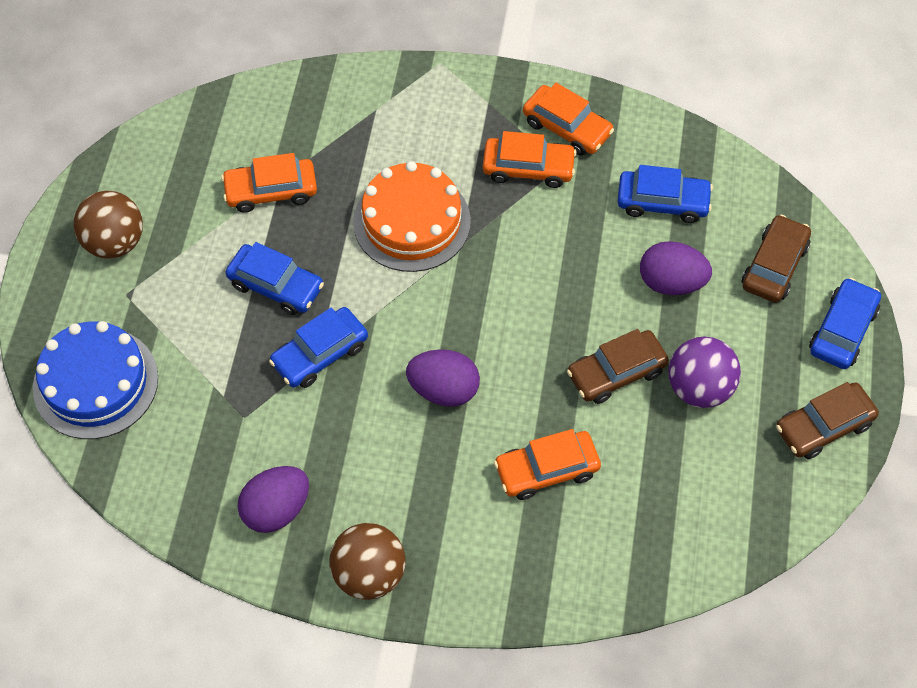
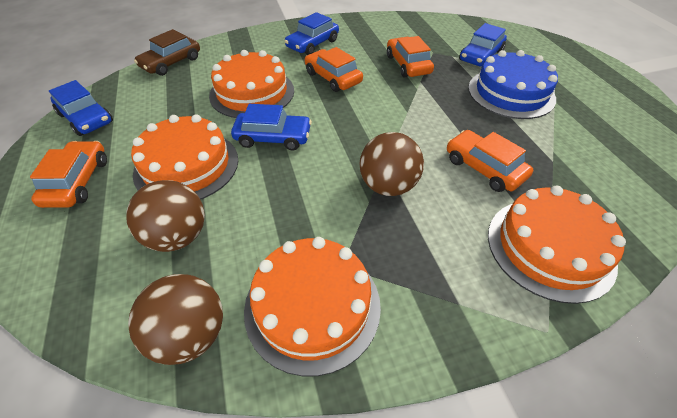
brown ball: 2 -> 3
brown car: 3 -> 1
orange cake: 1 -> 4
purple ball: 1 -> 0
purple egg: 3 -> 0

